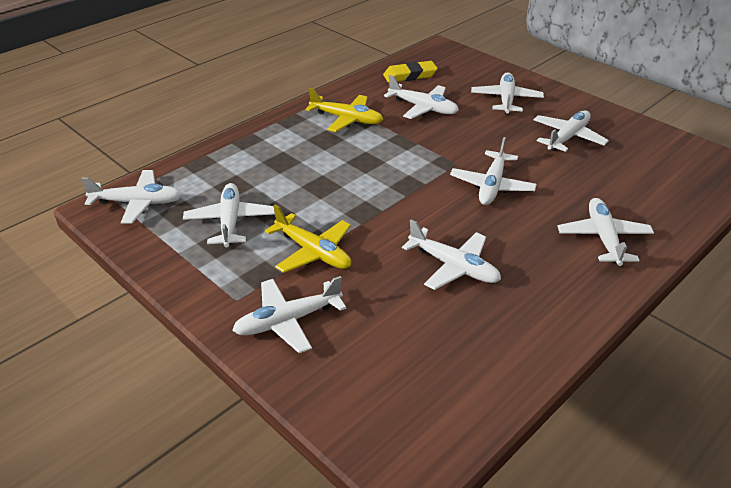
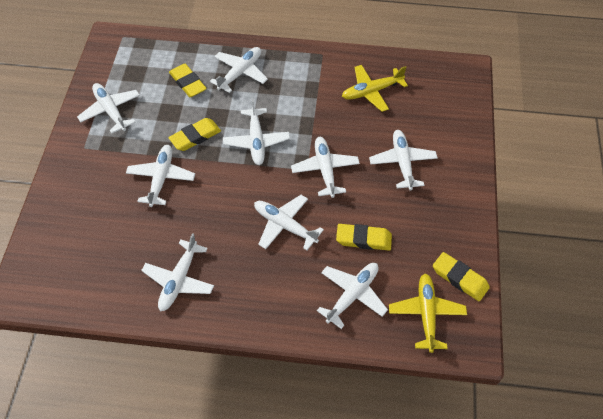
yellow eraser: 1 -> 4

